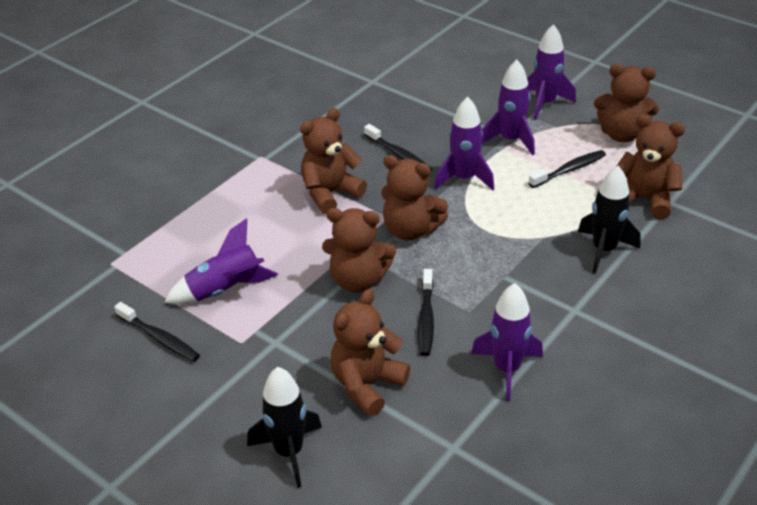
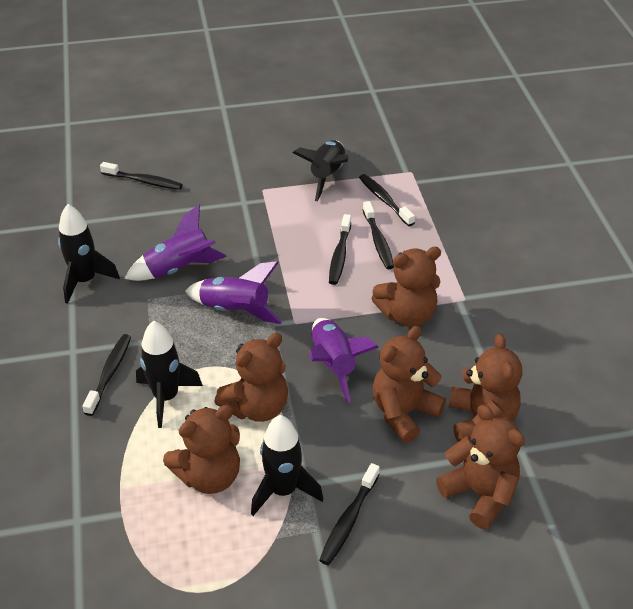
black rocket: 2 -> 4
black toothbrush: 4 -> 6
purple rocket: 5 -> 3

